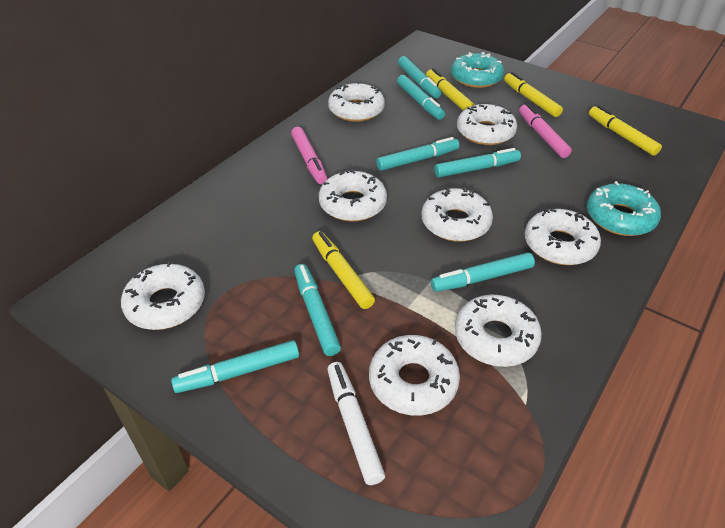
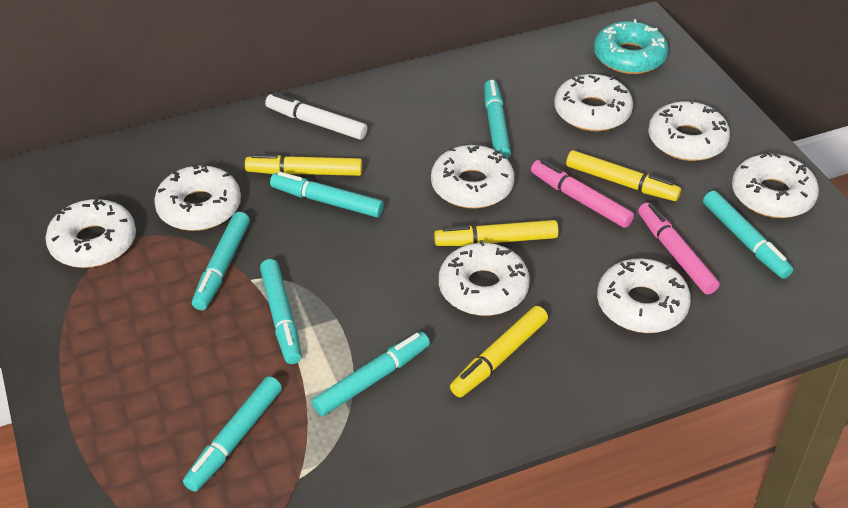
turquoise donut: 2 -> 1

